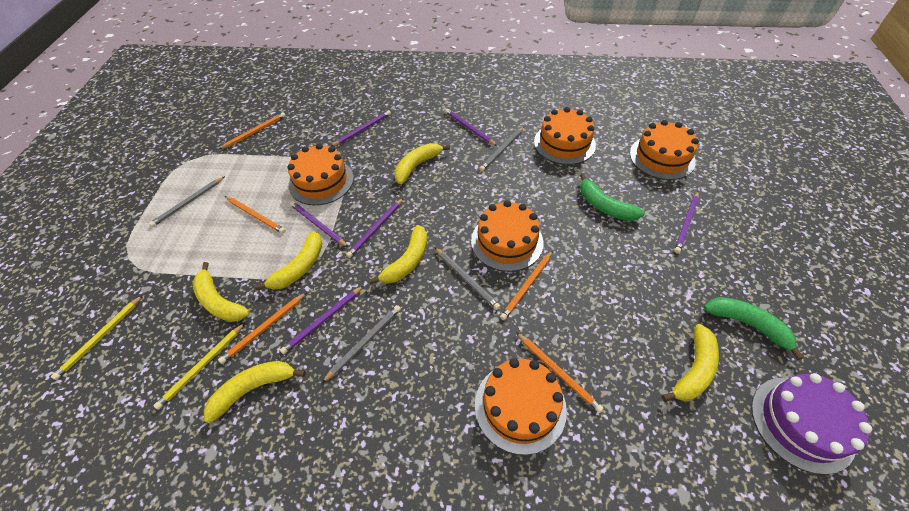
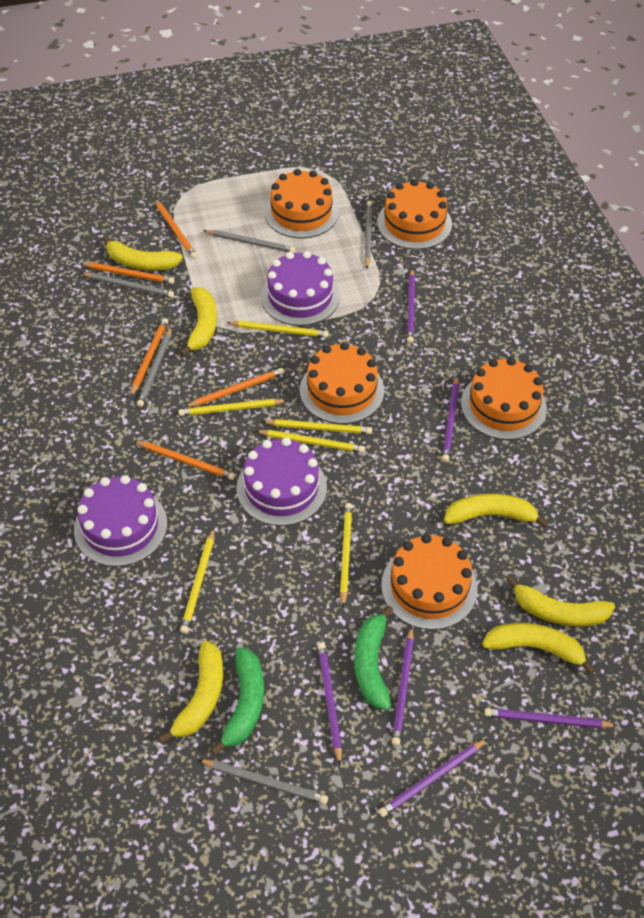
grey pencil: 4 -> 5
purple cake: 1 -> 3
yellow pencil: 2 -> 6

